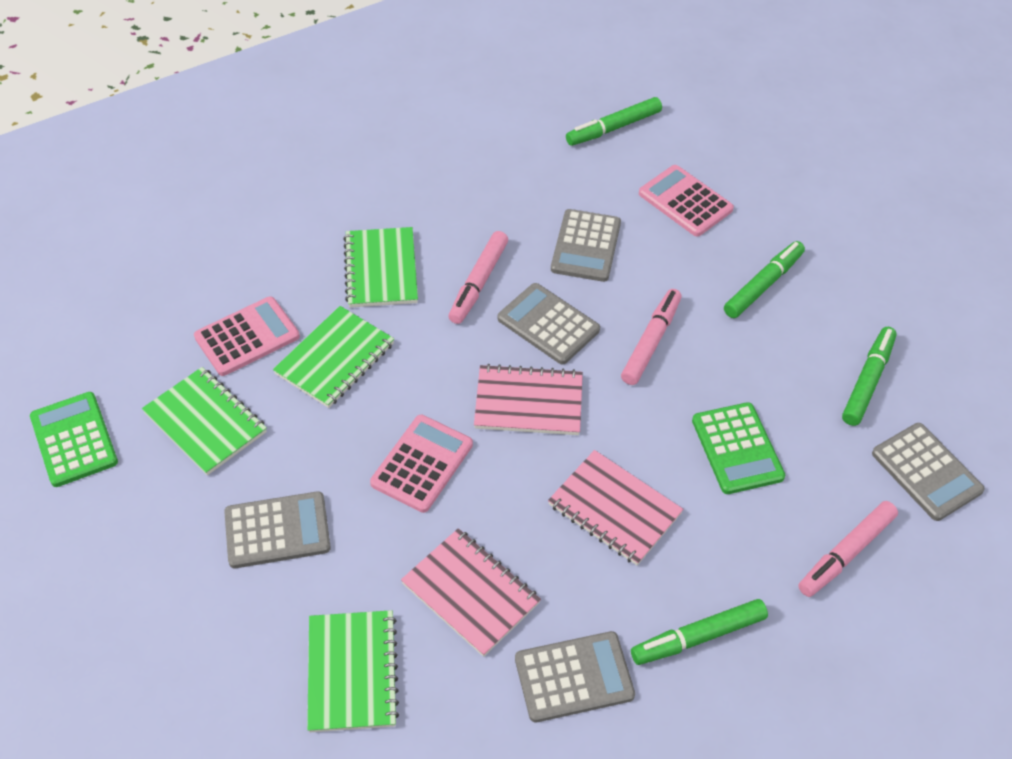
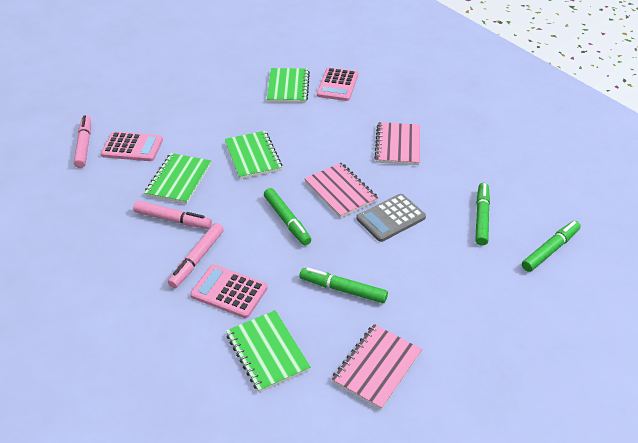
green calculator: 2 -> 0
grey calculator: 5 -> 1

